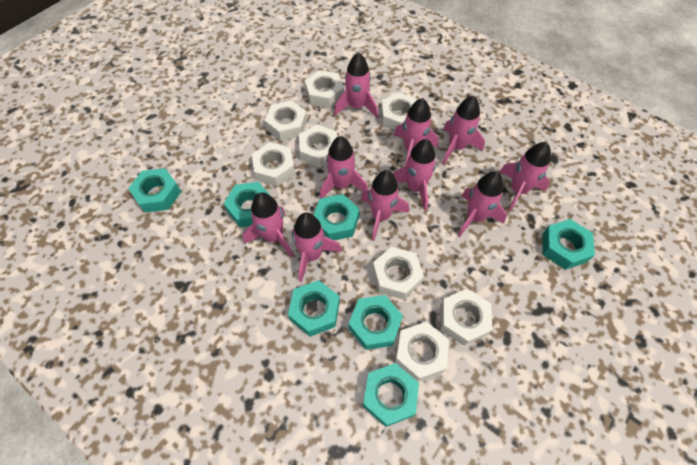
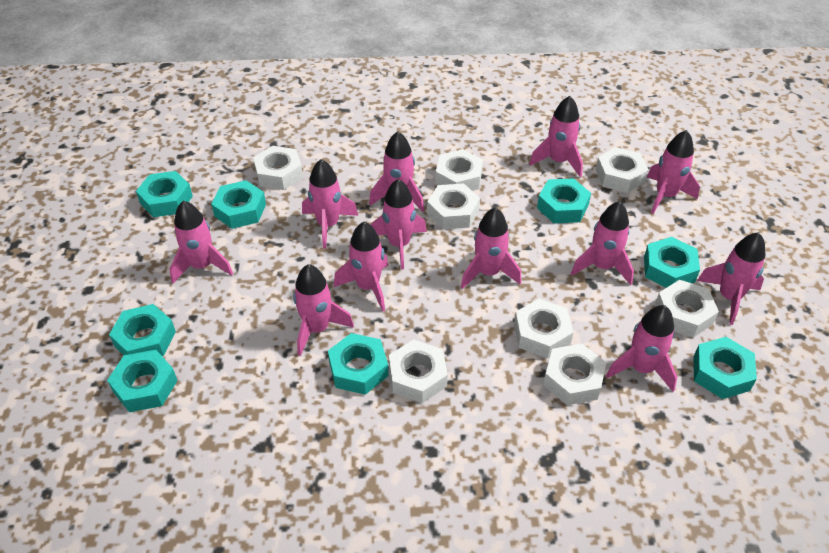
pink rocket: 10 -> 12
turquoise nut: 7 -> 8

